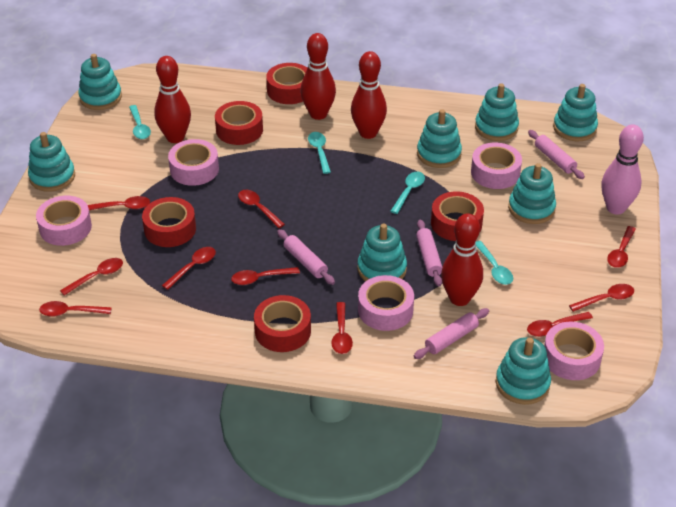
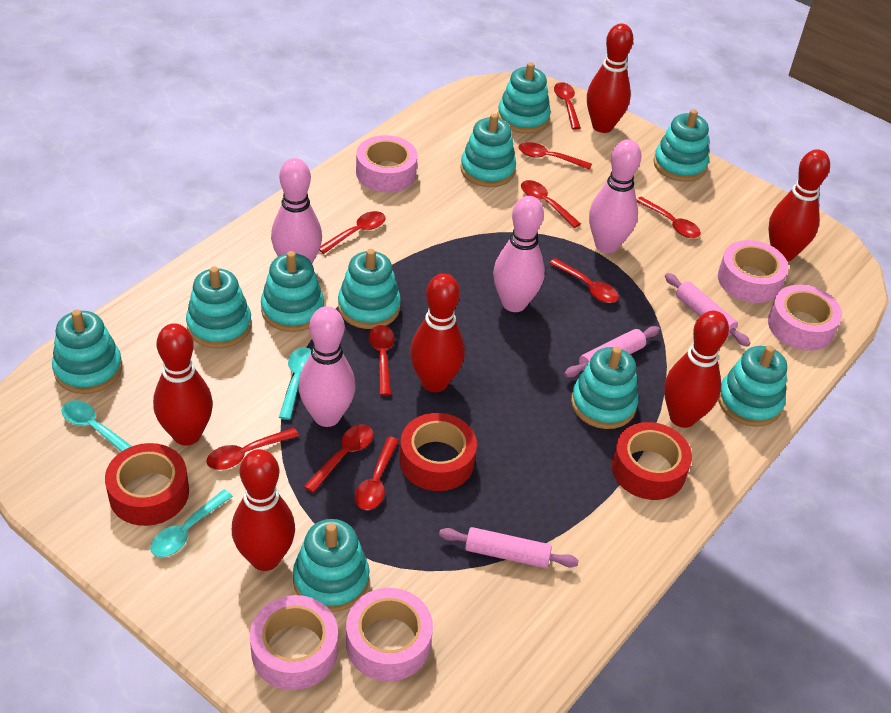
pink bowling pin: 1 -> 4
pink rolling pin: 4 -> 3
red bowling pin: 4 -> 6
red tape: 5 -> 3
turquoise spoon: 4 -> 3
turquoise stacking toy: 8 -> 10

